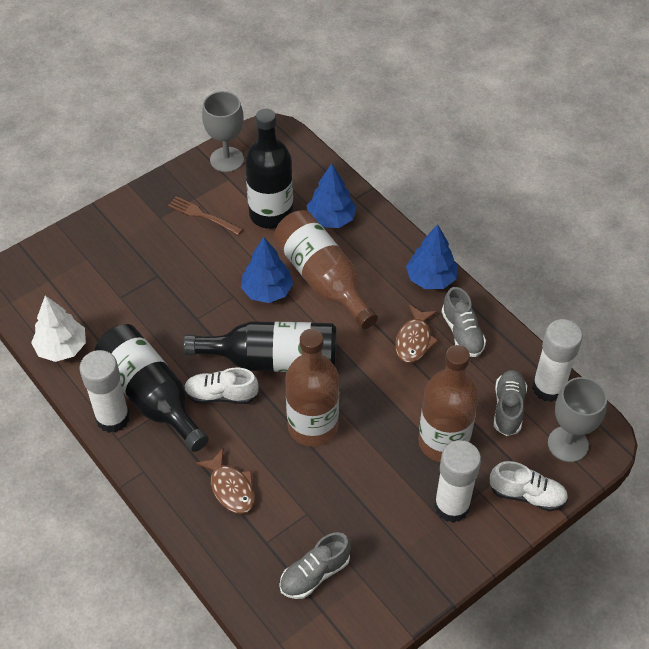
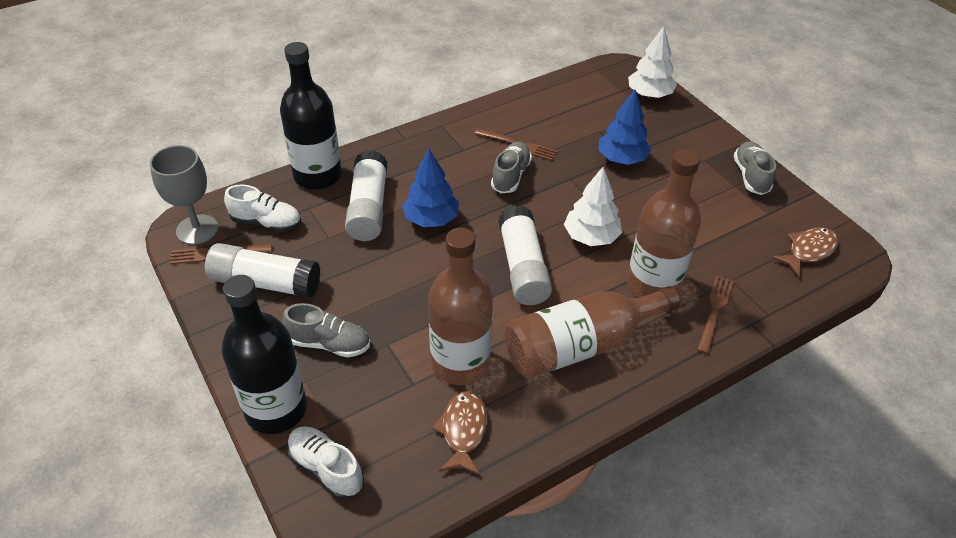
black bottle: 3 -> 2
blue tree: 3 -> 2
brown fork: 1 -> 3
grey goblet: 2 -> 1
white tree: 1 -> 2

